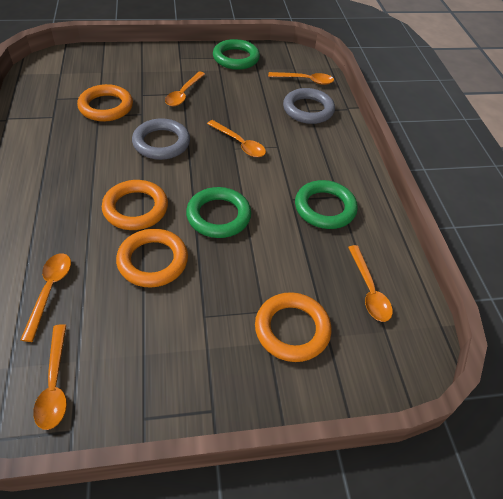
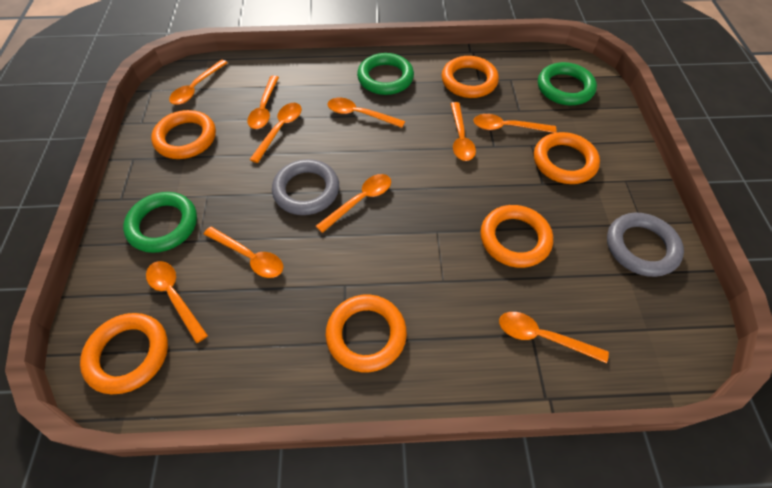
orange ring: 4 -> 6
orange spoon: 6 -> 10

